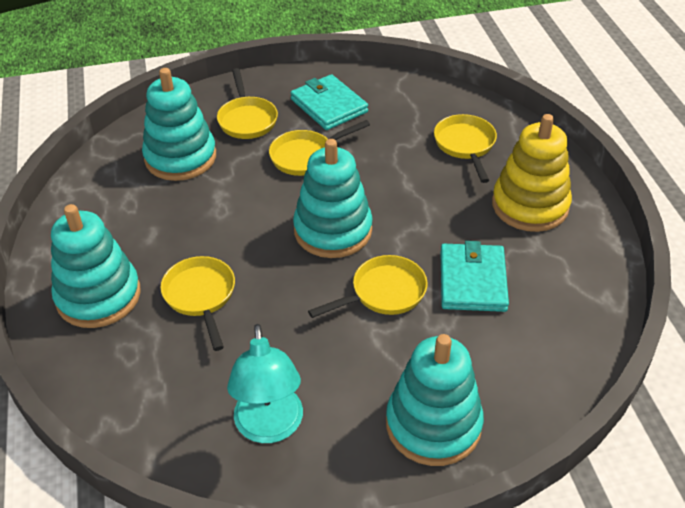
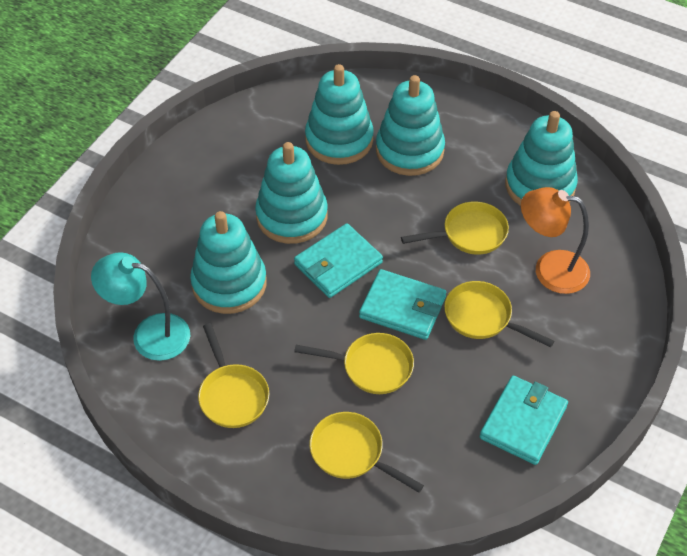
orange lamp: 0 -> 1
turquoise stacking toy: 4 -> 5
turquoise wallet: 2 -> 3
yellow stacking toy: 1 -> 0

